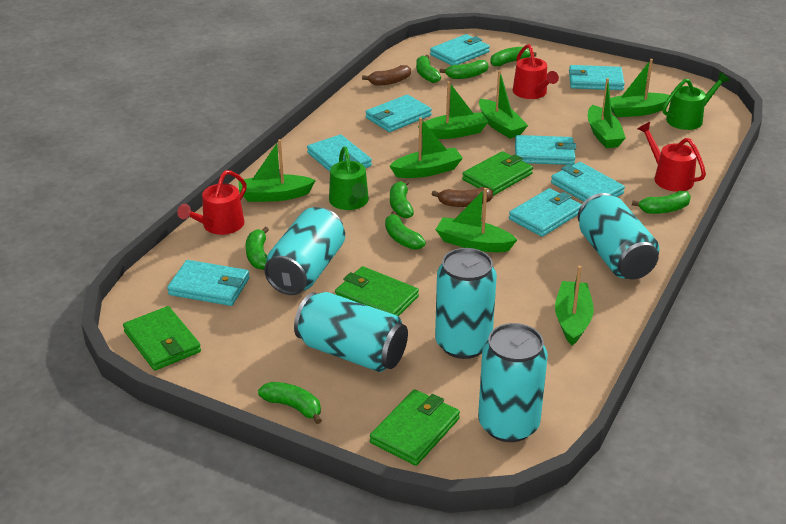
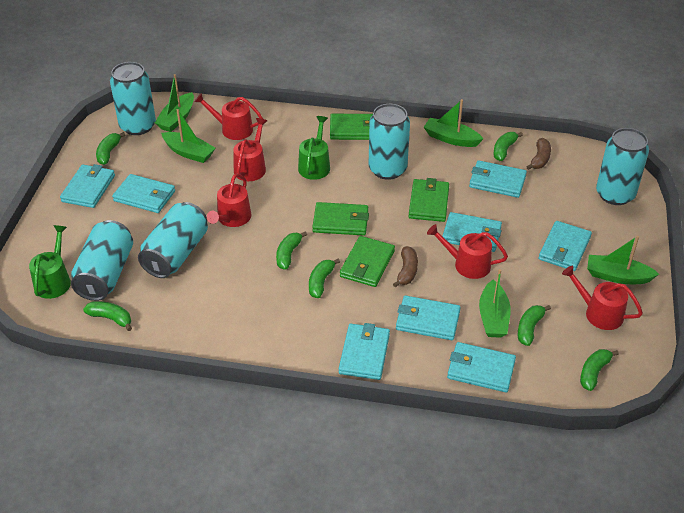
green banana: 8 -> 7
green boat: 8 -> 5
red watering can: 3 -> 5

